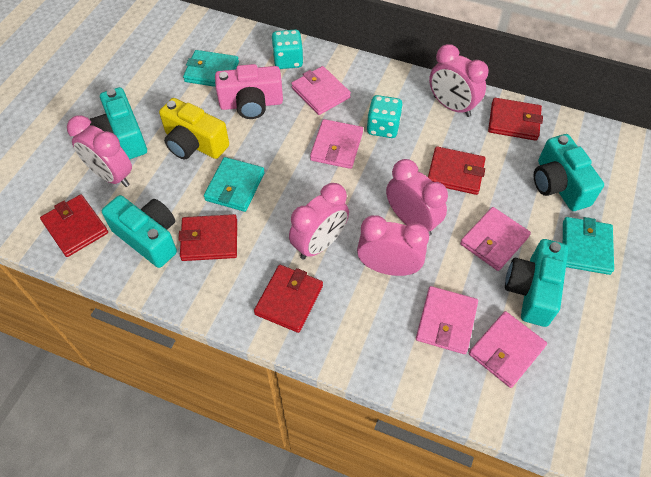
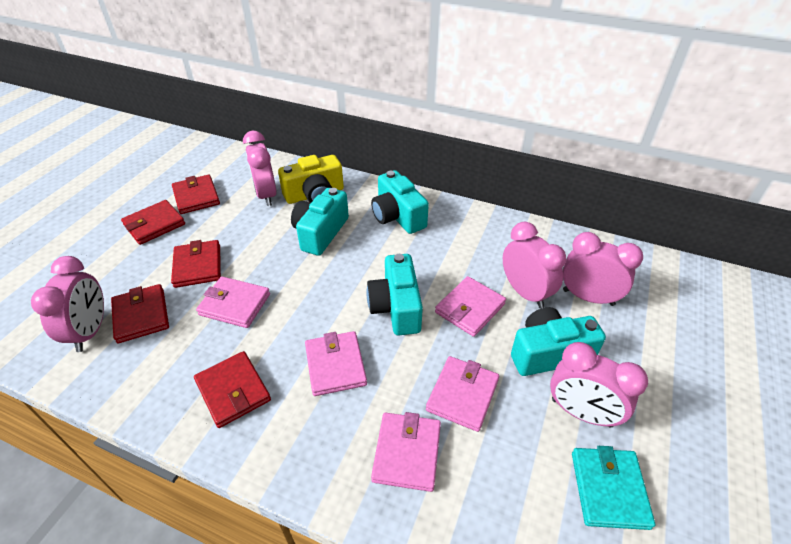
pink camera: 1 -> 0
turquoise dice: 2 -> 0
turquoise wallet: 3 -> 1

